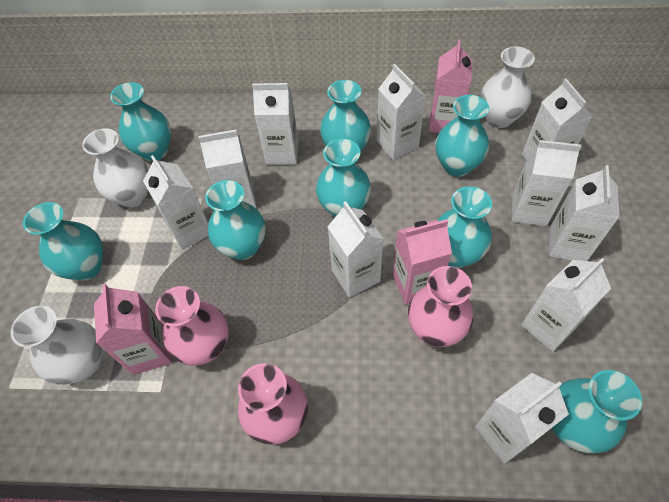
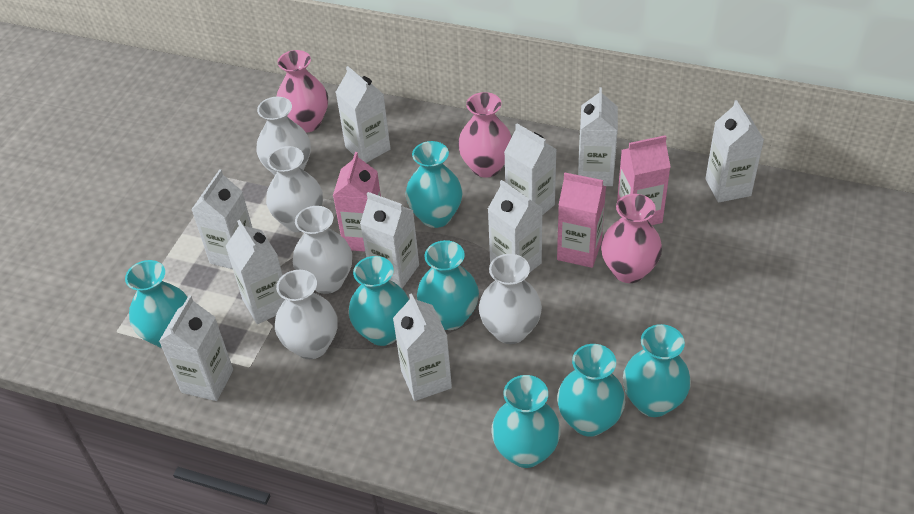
turquoise vase: 8 -> 7
white vase: 3 -> 5

